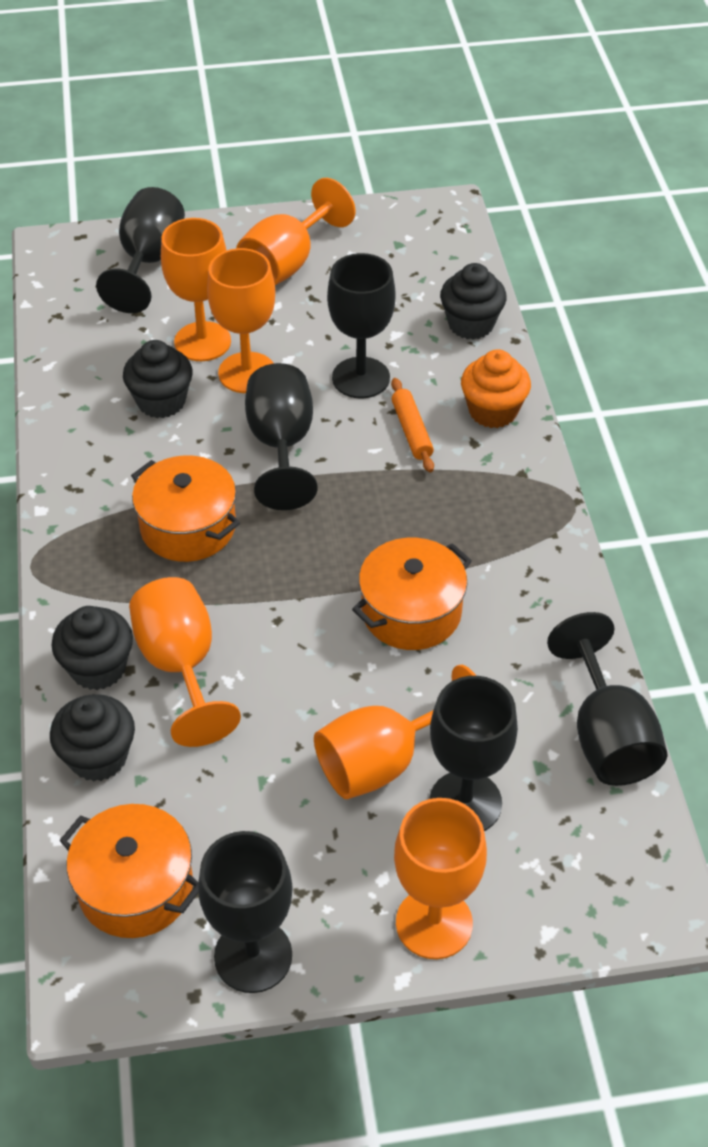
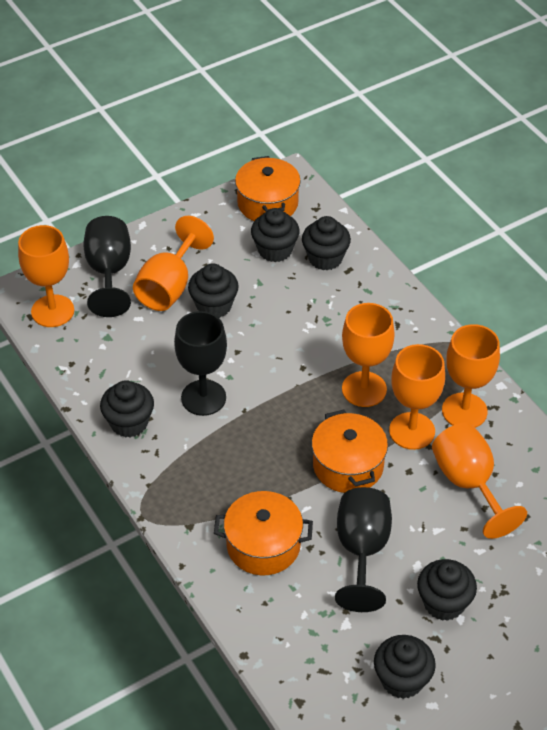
black cupcake: 4 -> 6
black goblet: 6 -> 3
orange cupcake: 1 -> 0
orange rolling pin: 1 -> 0

